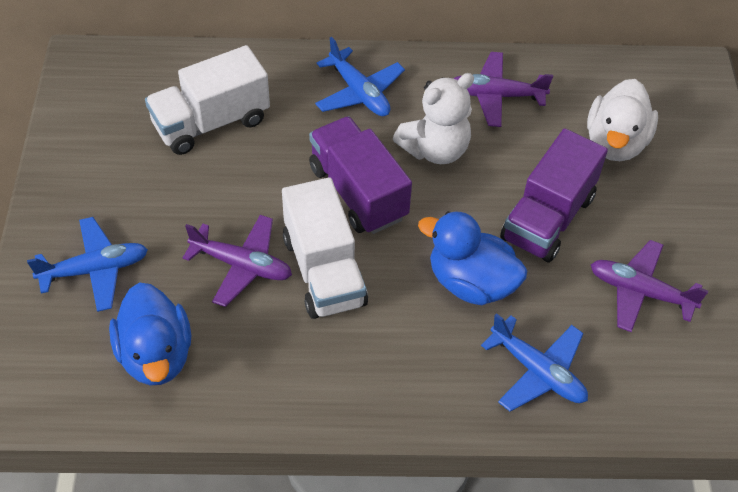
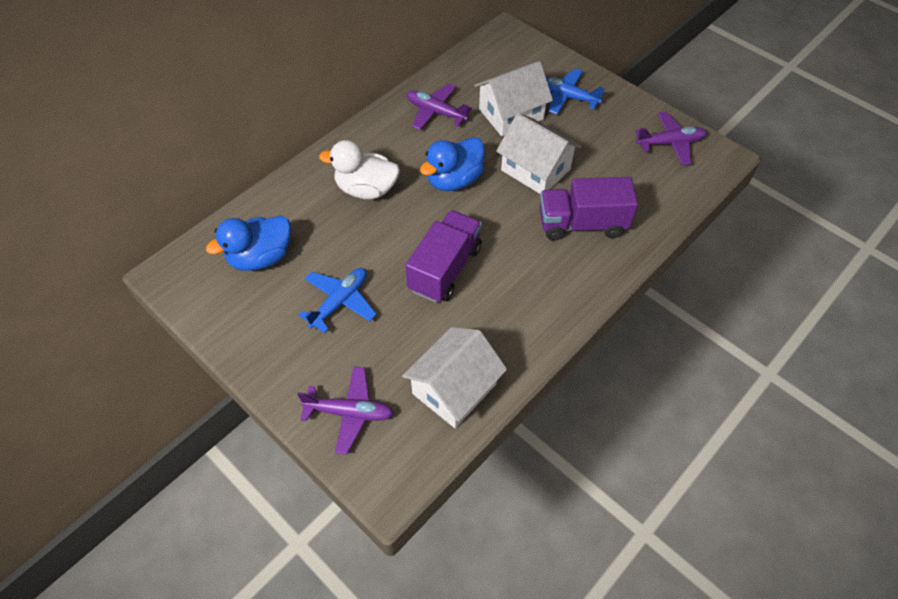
blue plane: 3 -> 2
white house: 0 -> 3
white teddy bear: 1 -> 0
white truck: 2 -> 0

